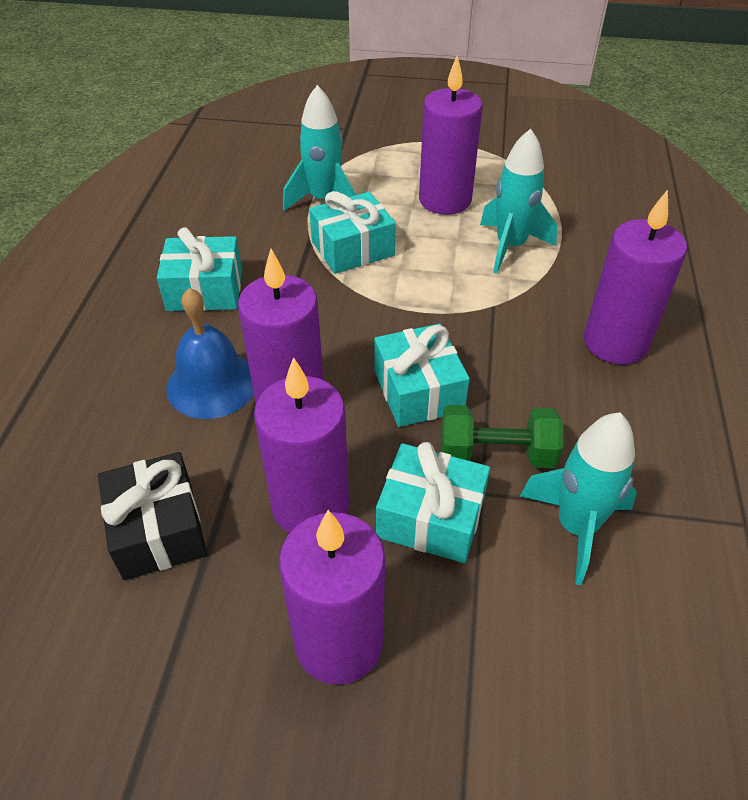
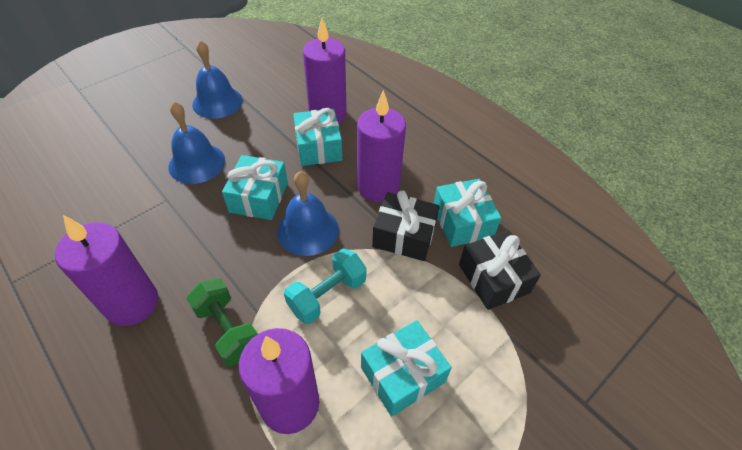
black gift: 1 -> 2
blue bell: 1 -> 3
purple candle: 5 -> 4
turquoise dumbbell: 0 -> 1
turquoise rocket: 3 -> 0

